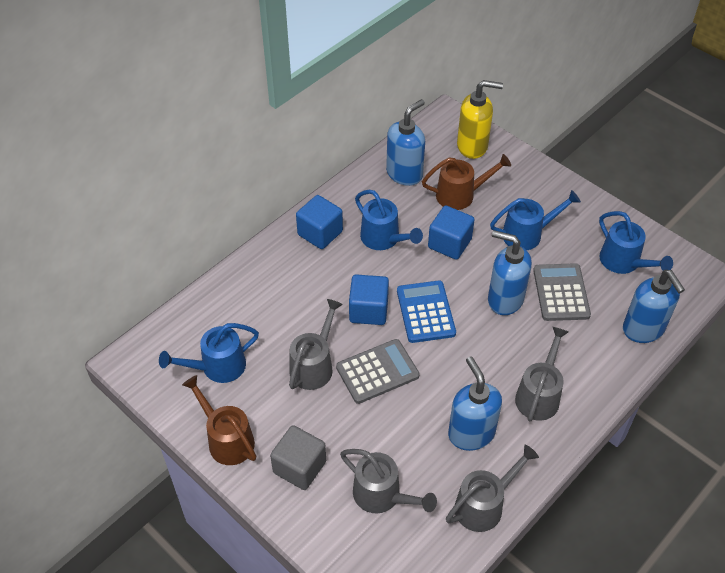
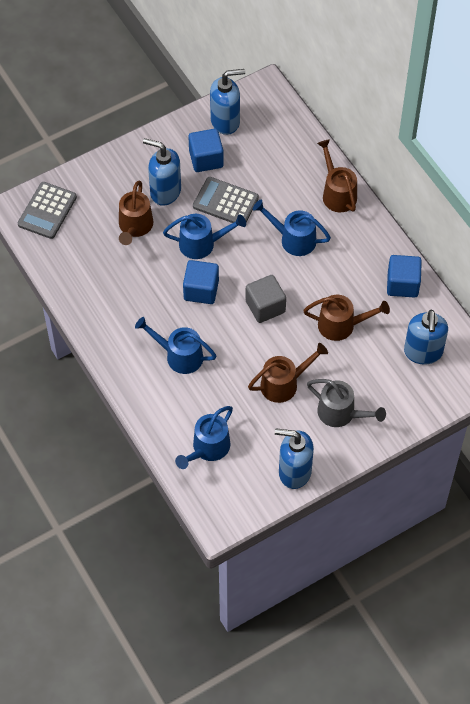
blue calculator: 1 -> 0
brown watering can: 2 -> 4
grey watering can: 4 -> 1
yellow soap dispenser: 1 -> 0

